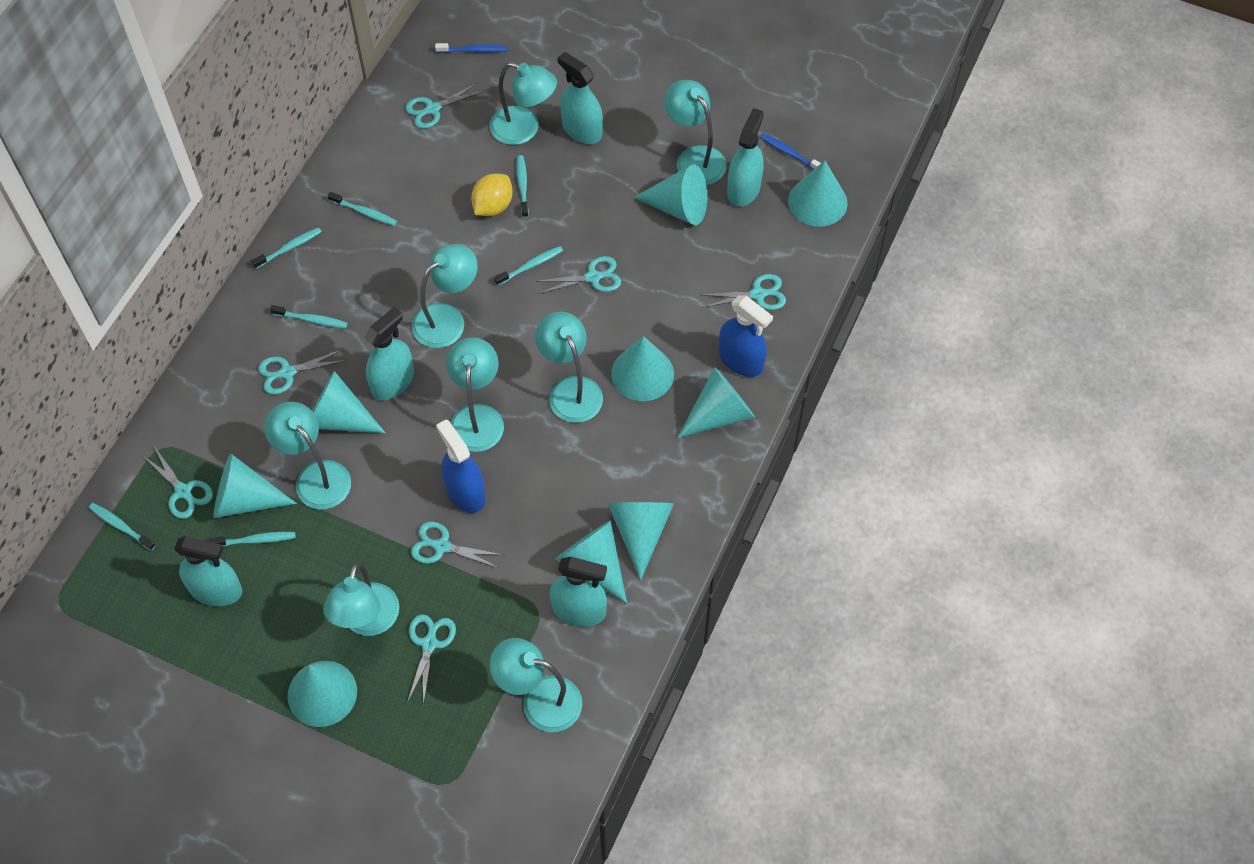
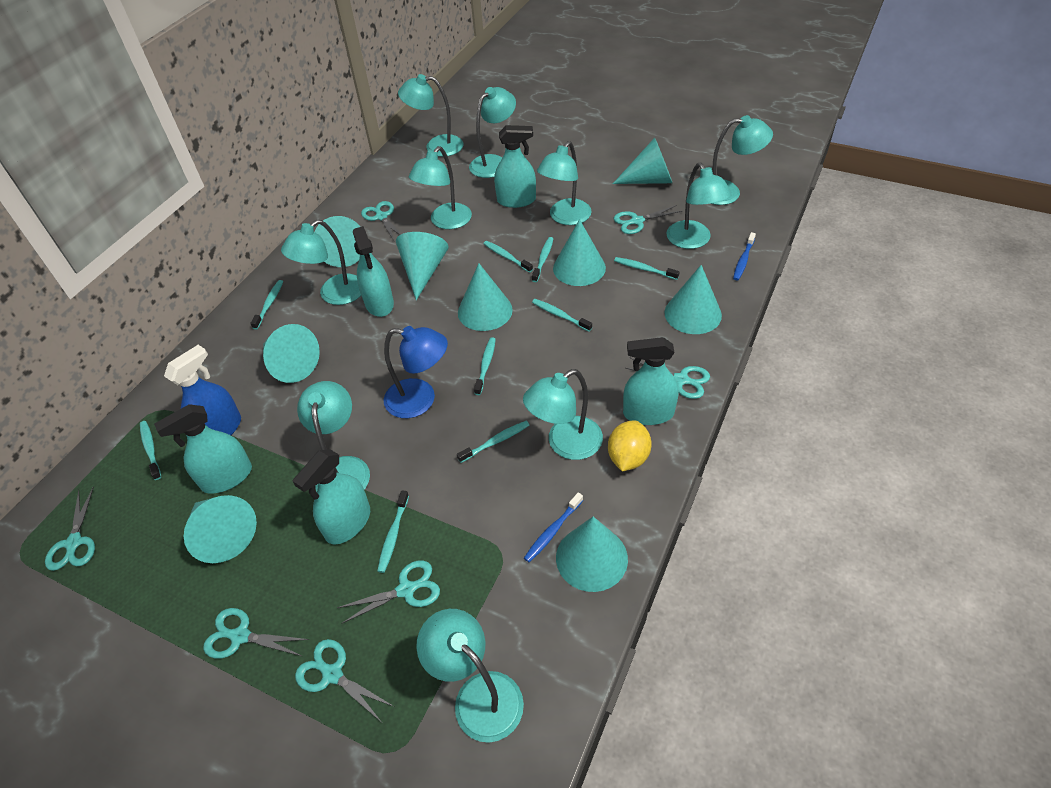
blue lamp: 0 -> 1
blue spray bottle: 2 -> 1
turquoise lamp: 8 -> 10
turquoise toothbrush: 7 -> 9

